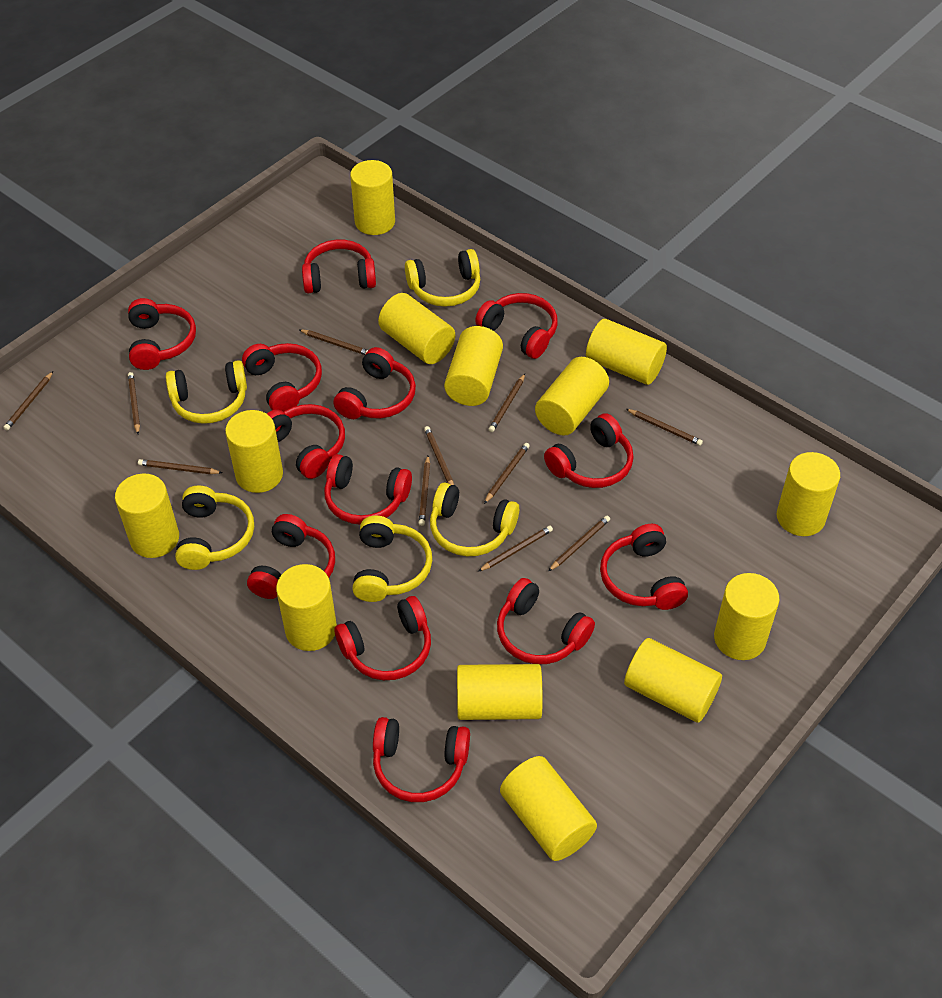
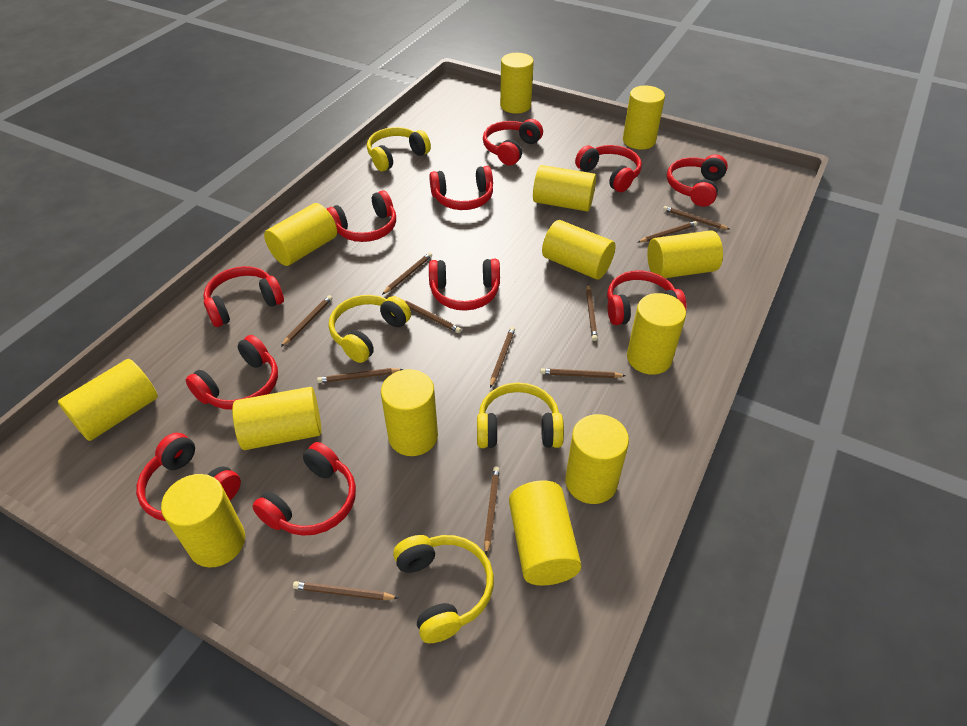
red headphones: 13 -> 11
yellow headphones: 5 -> 4

